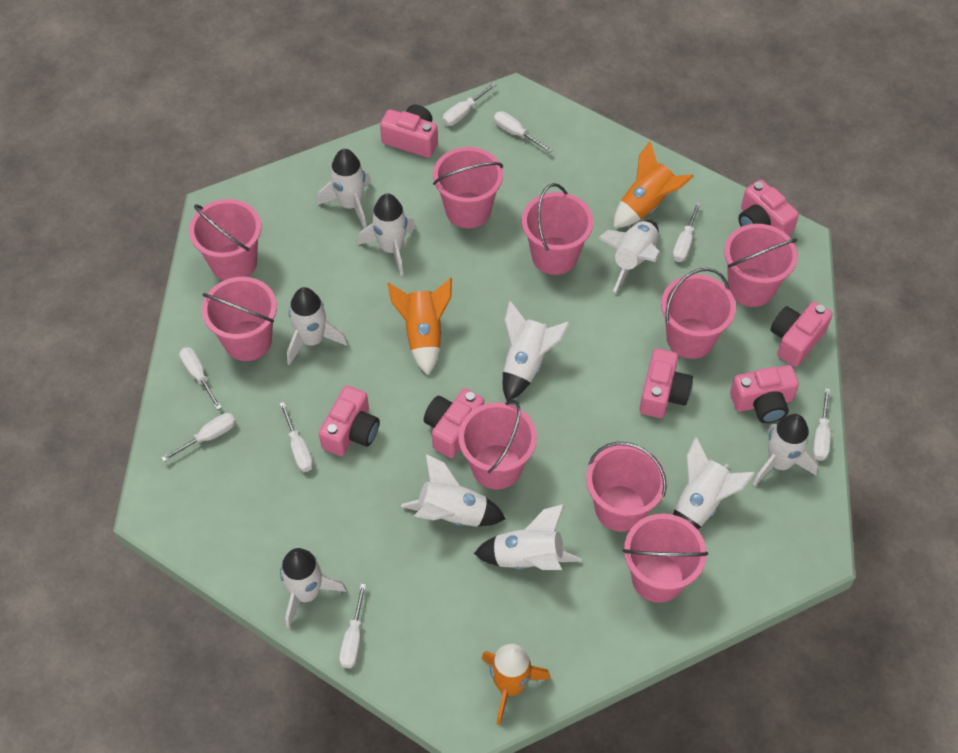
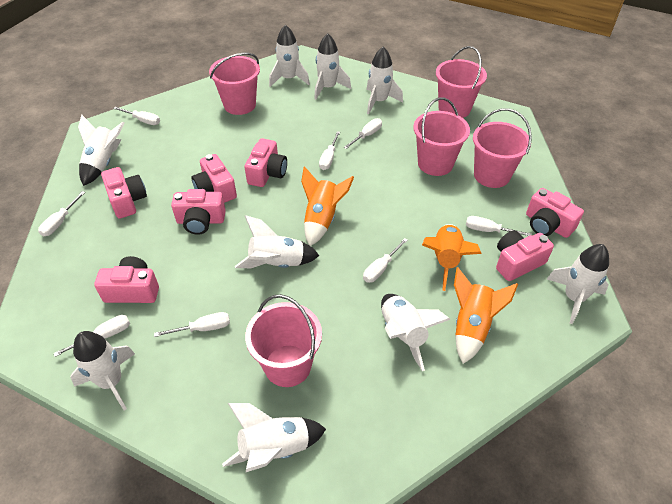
pink bucket: 9 -> 5
white rocket: 10 -> 9

